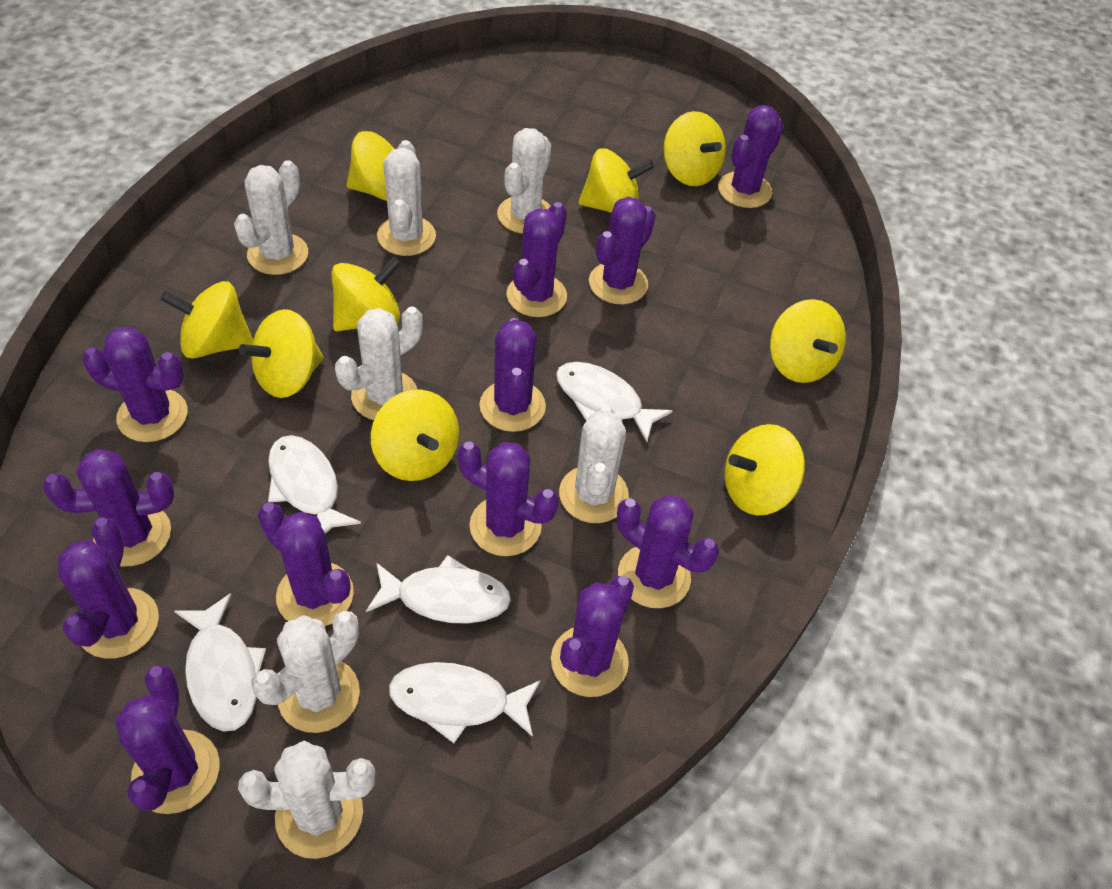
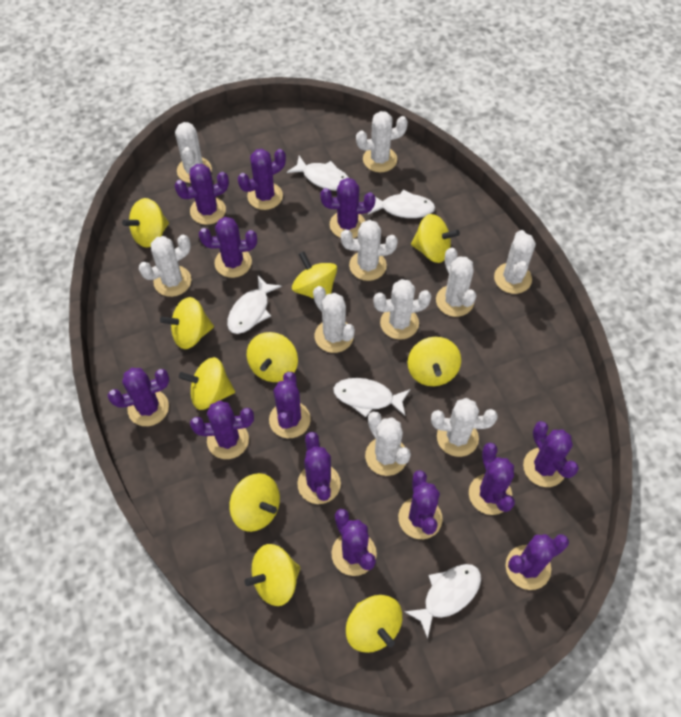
purple cactus: 12 -> 13
white cactus: 7 -> 10
yellow spinning top: 9 -> 10

